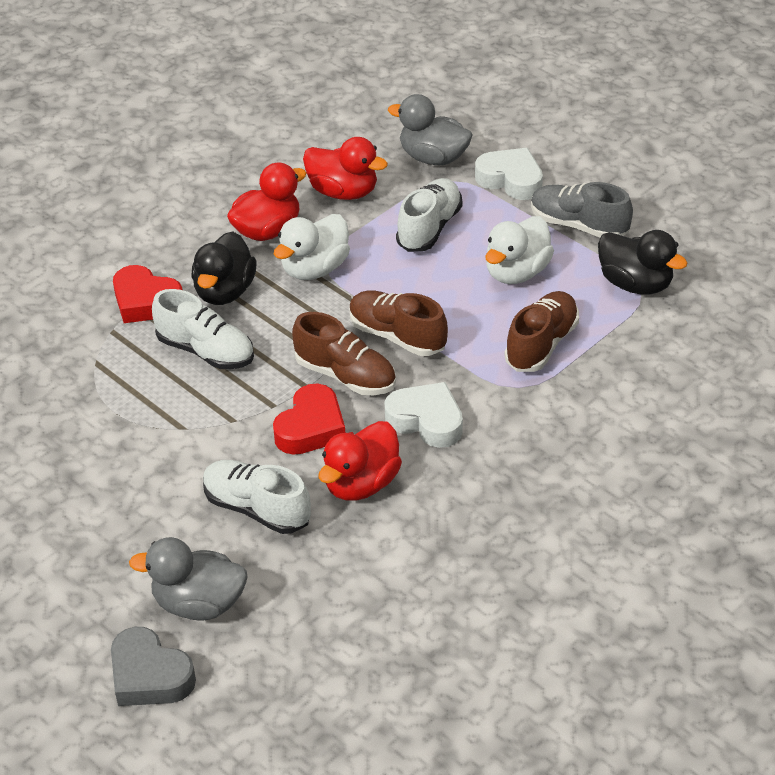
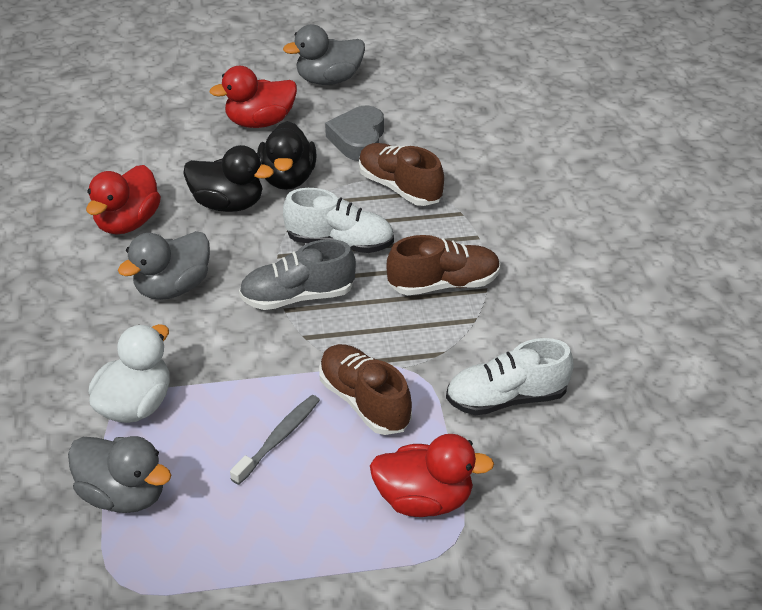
grey duck: 2 -> 3
grey toothbrush: 0 -> 1
red heart: 2 -> 0
white duck: 2 -> 1
white heart: 2 -> 0
white shoe: 3 -> 2

